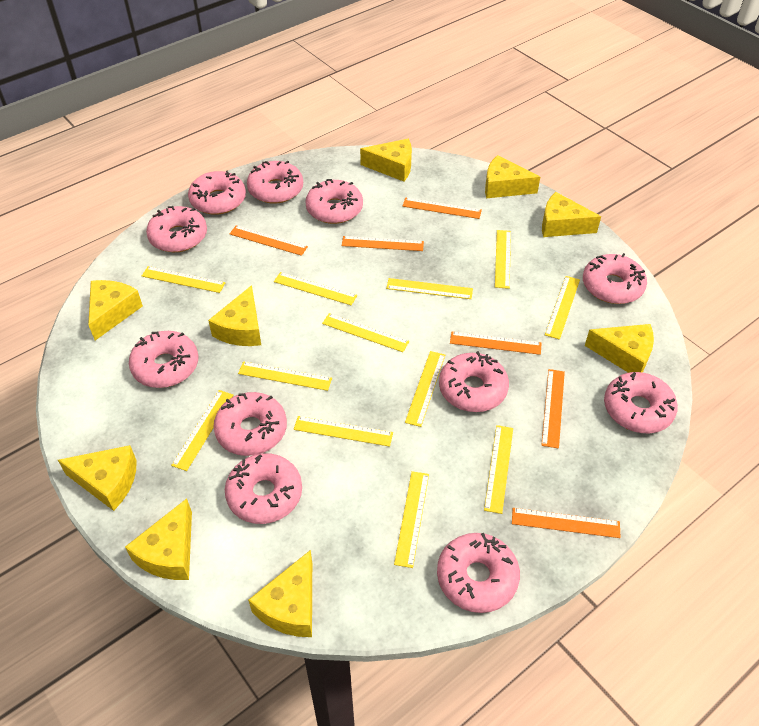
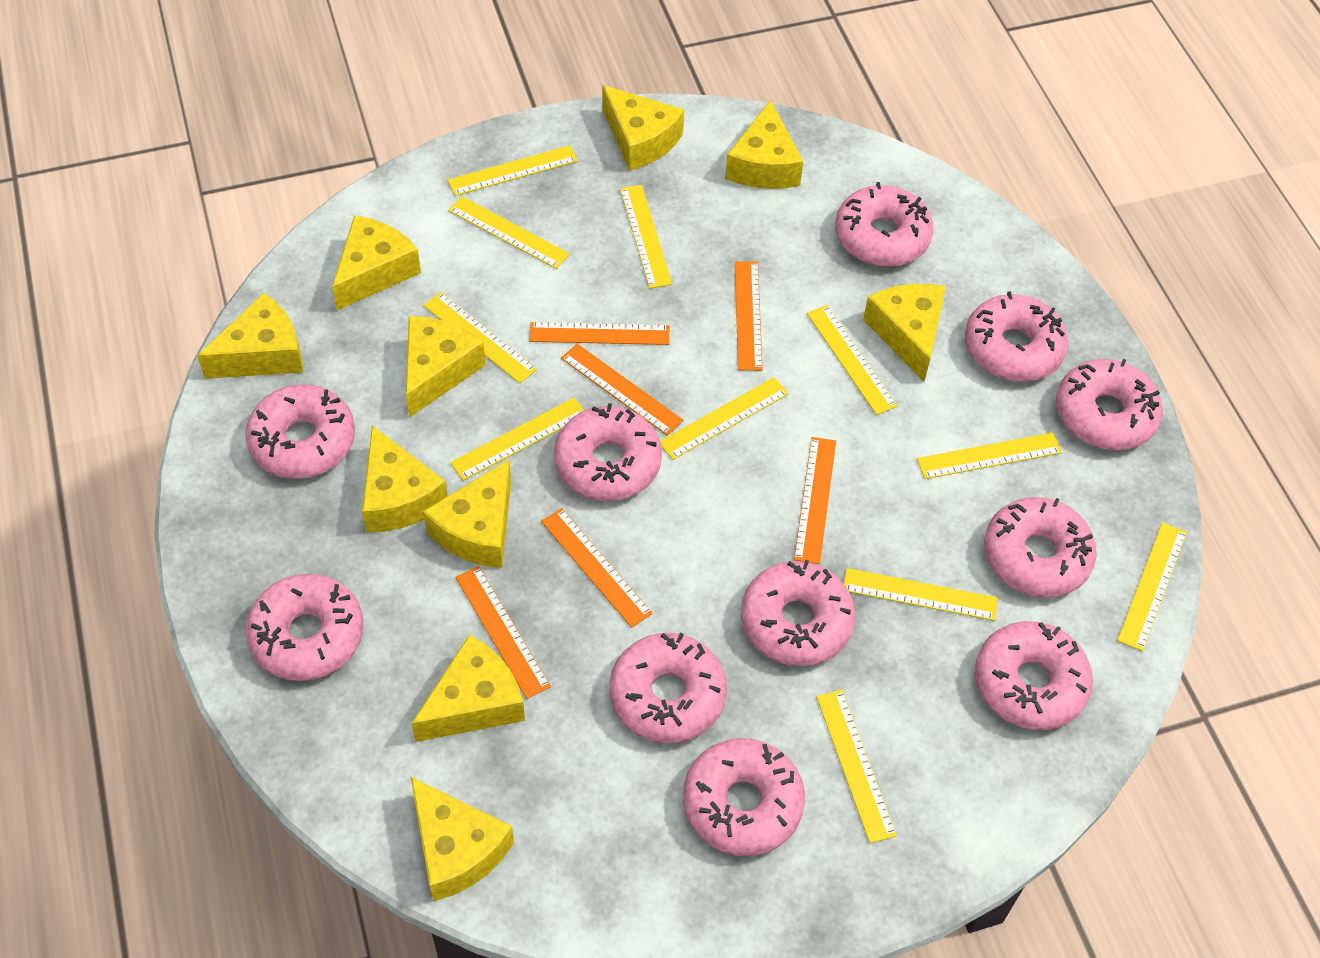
yellow cheese: 9 -> 10
yellow ruler: 12 -> 11

